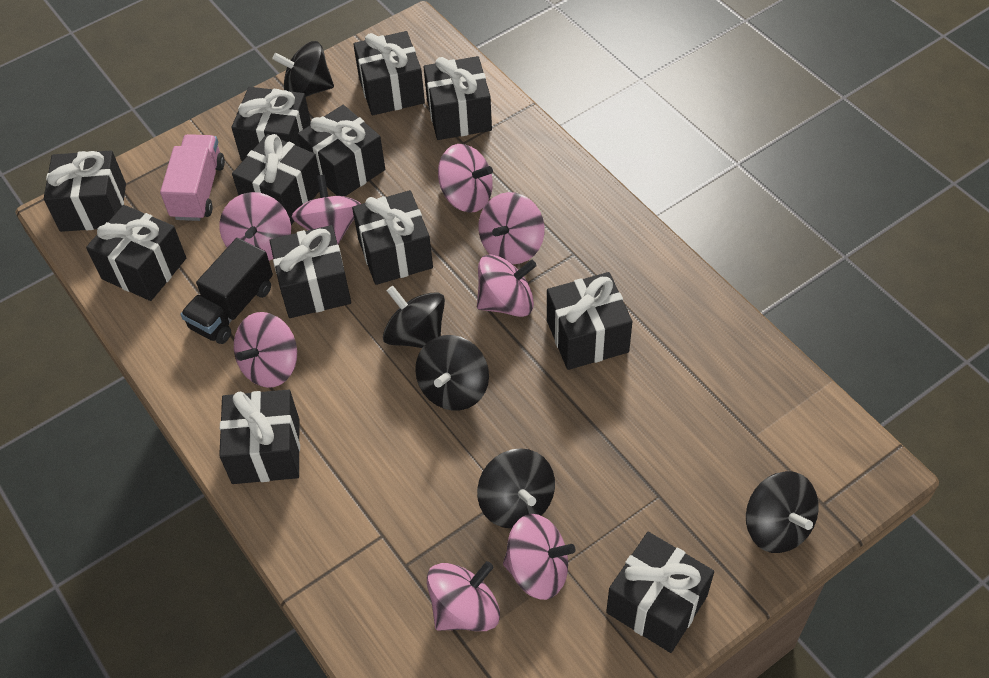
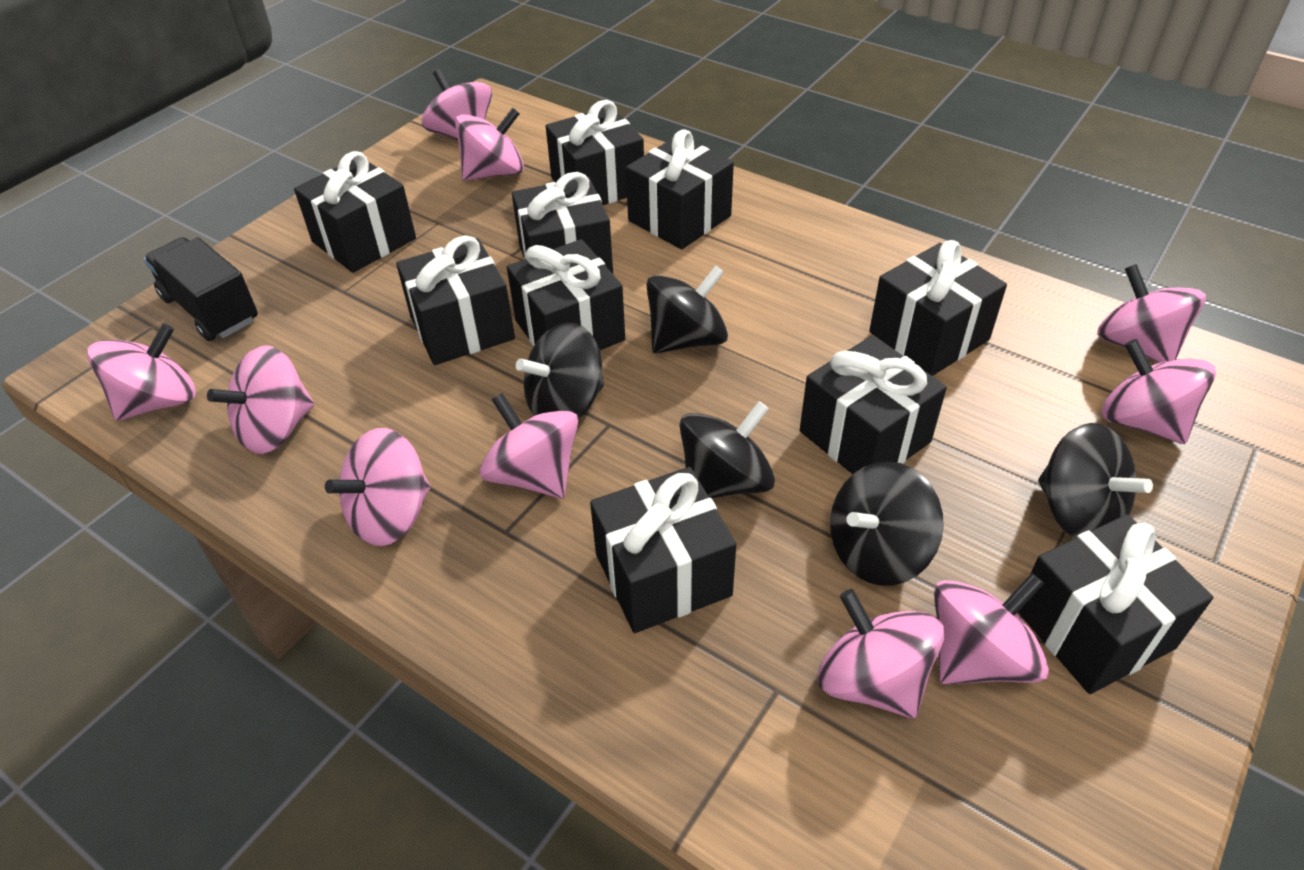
black gift: 12 -> 10
pink spinning top: 8 -> 10
pink truck: 1 -> 0

